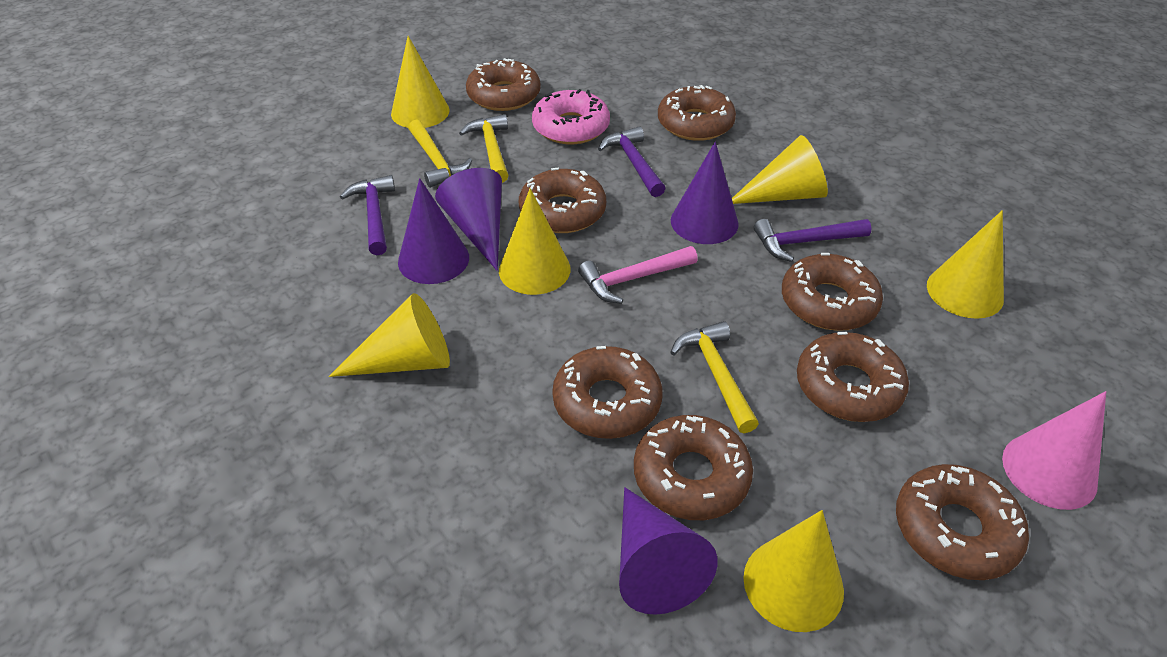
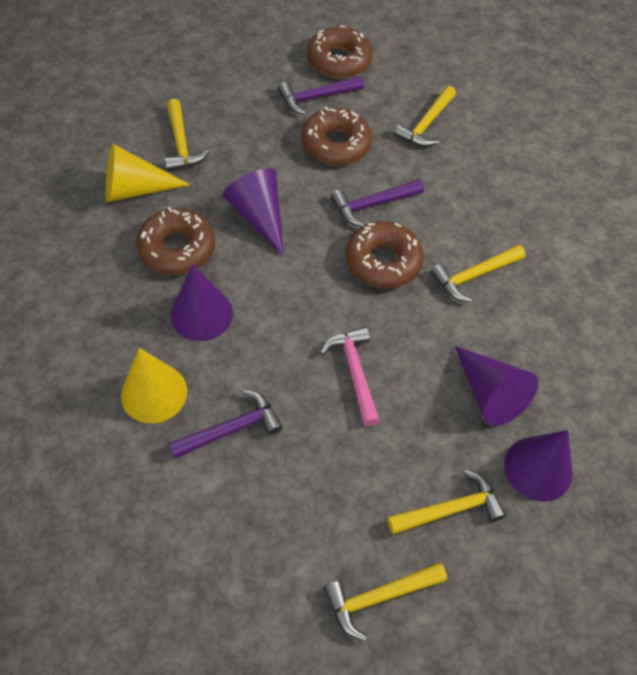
brown donut: 8 -> 4
pink cone: 1 -> 0
pink donut: 1 -> 0
yellow cone: 6 -> 2
yellow hammer: 3 -> 5

